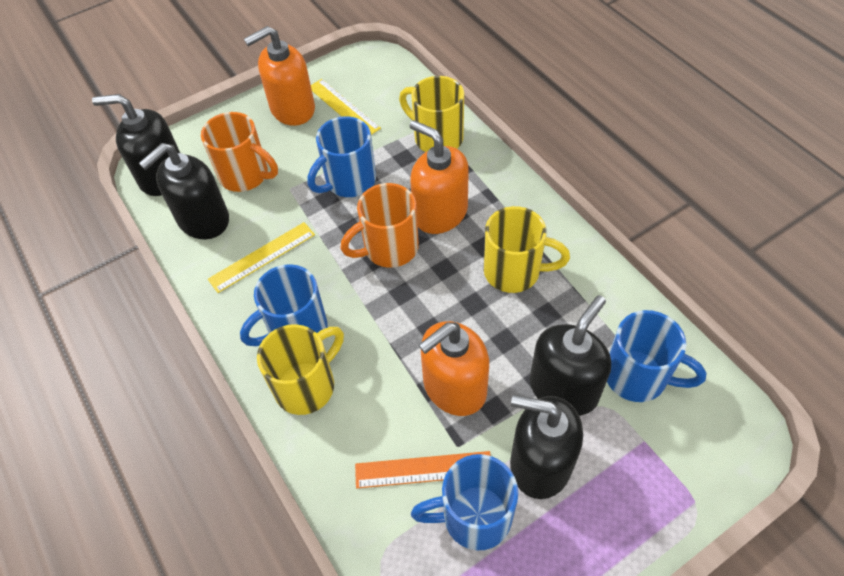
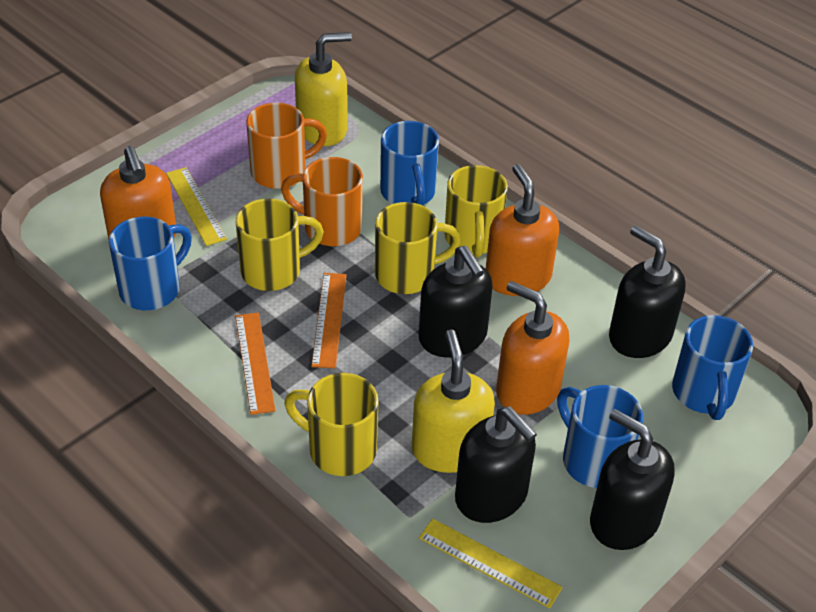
orange ruler: 1 -> 2
yellow mug: 3 -> 4
yellow soap dispenser: 0 -> 2

